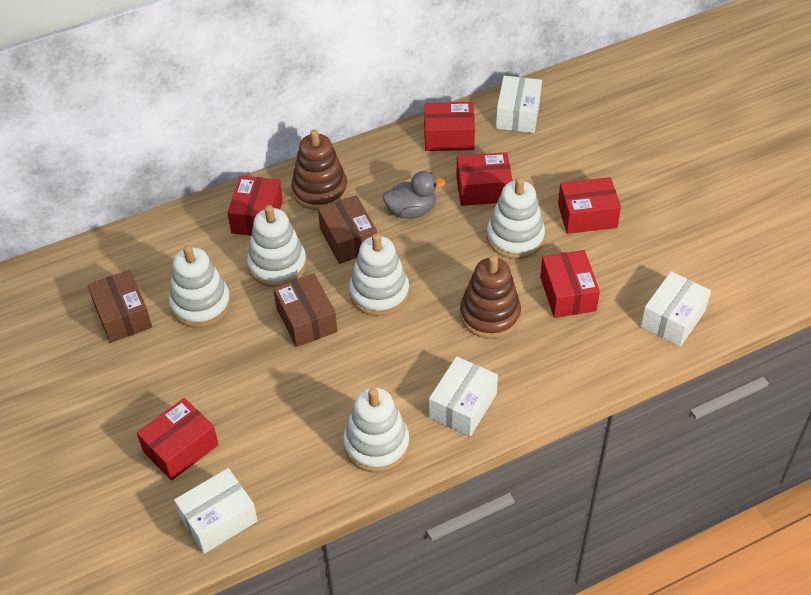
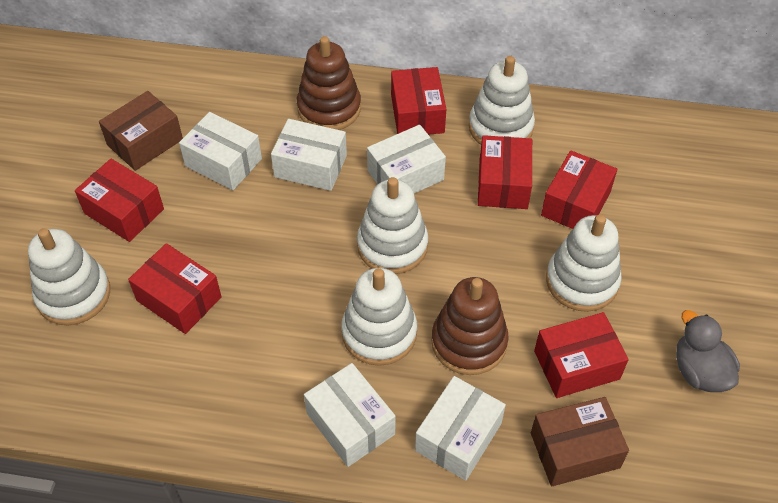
brown box: 3 -> 2
white box: 4 -> 5

